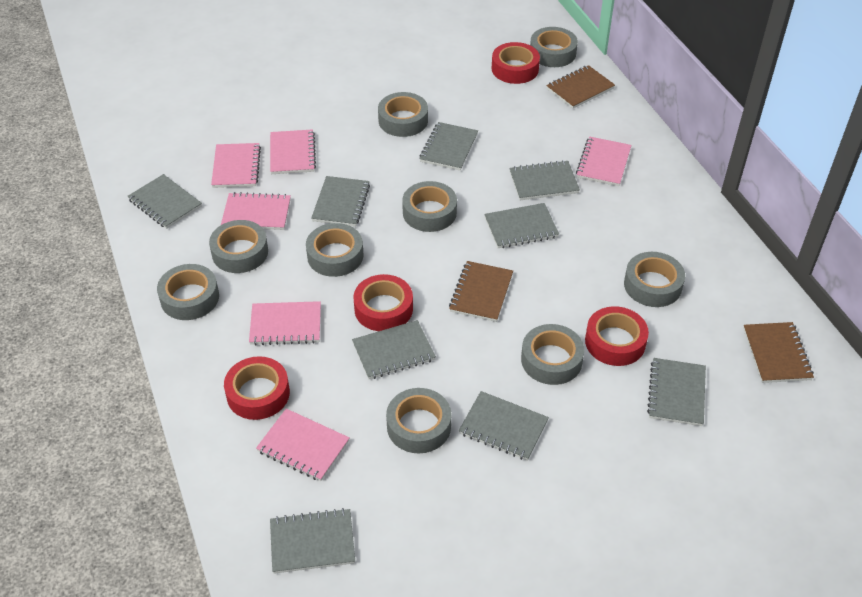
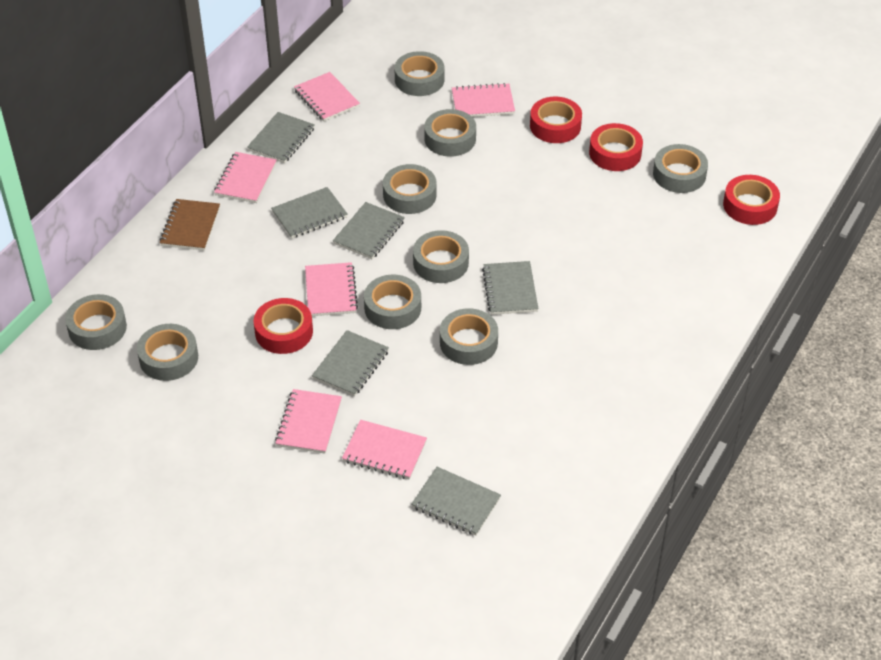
brown notebook: 3 -> 1
grey notebook: 9 -> 6

